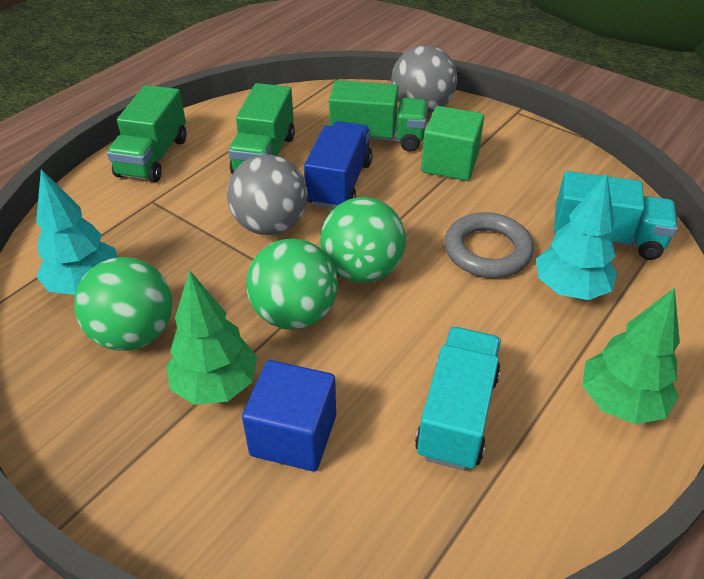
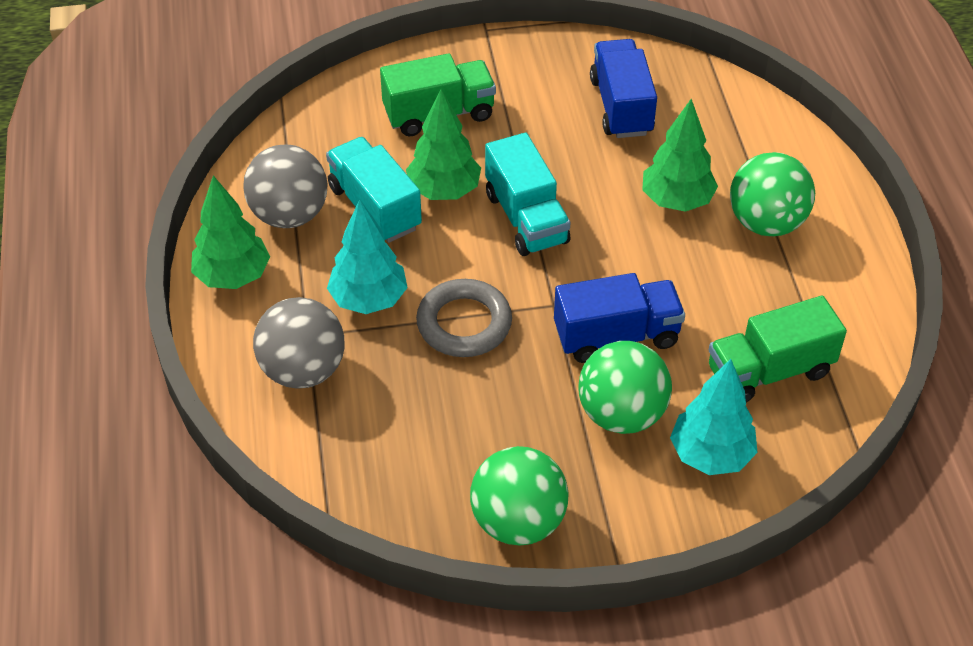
blue cube: 1 -> 0
blue truck: 1 -> 2
green cube: 1 -> 0
green tree: 2 -> 3
green truck: 3 -> 2

